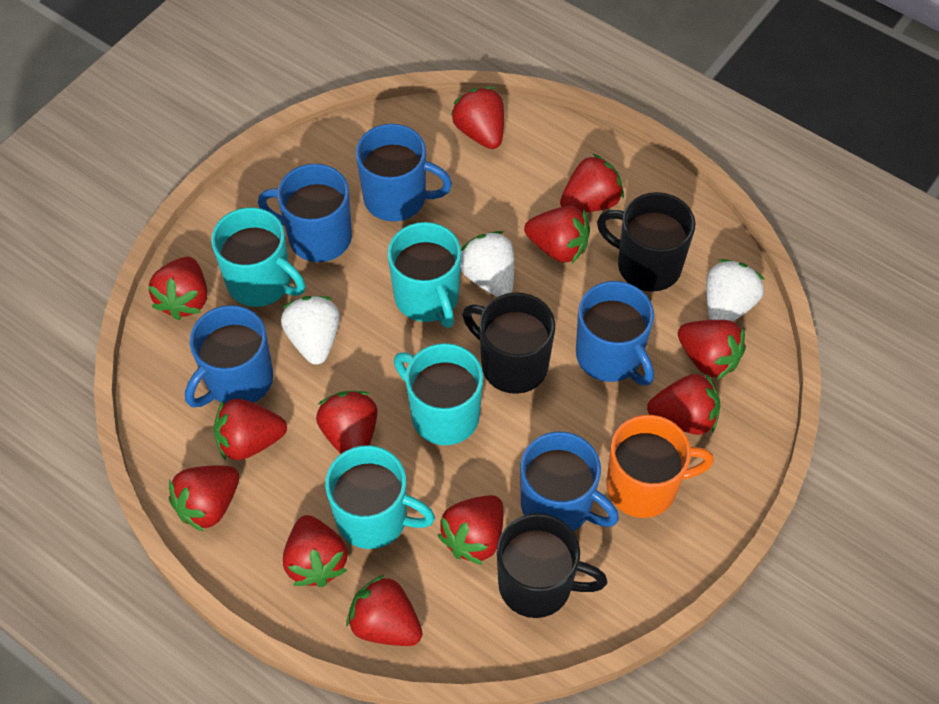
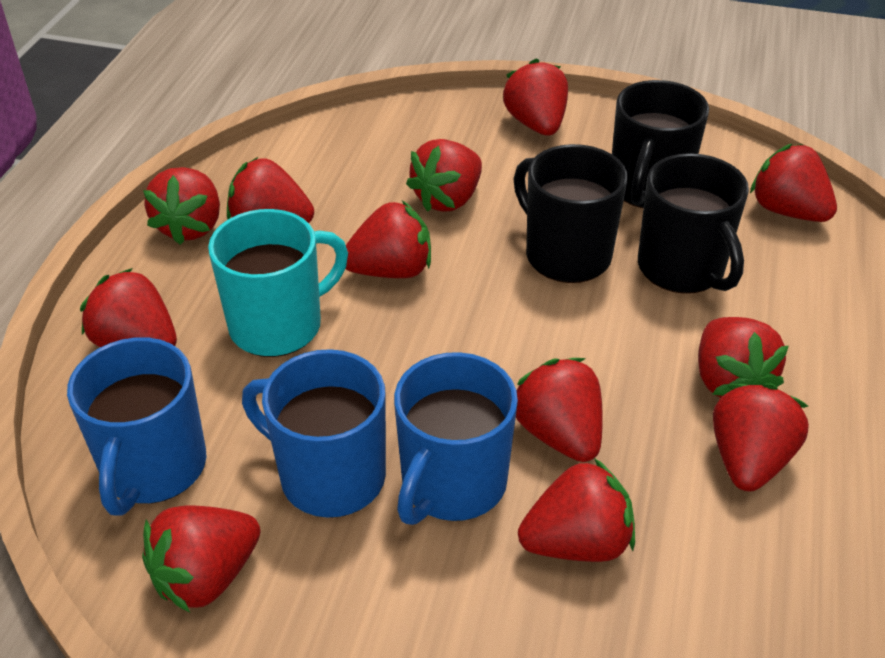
blue mug: 5 -> 3
orange mug: 1 -> 0
turquoise mug: 4 -> 1
white strawberry: 3 -> 0

